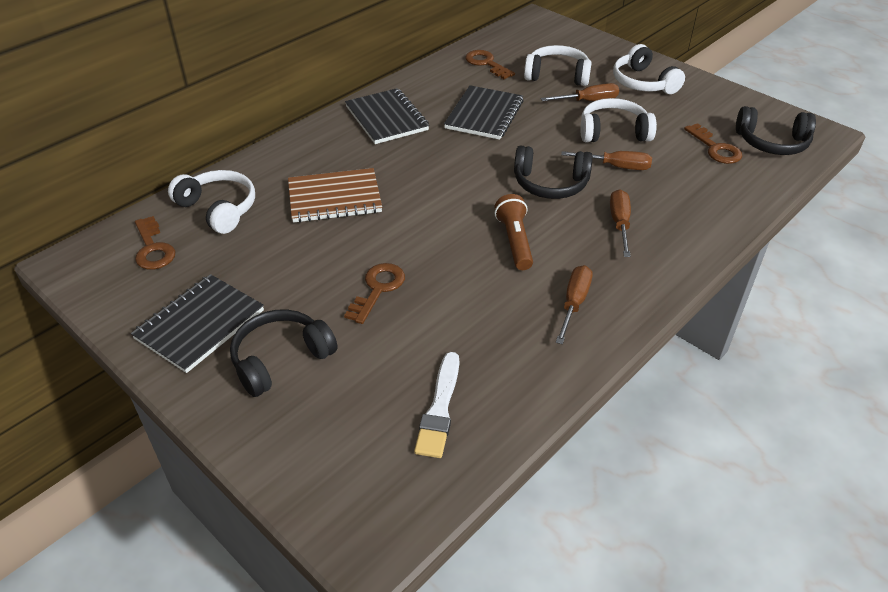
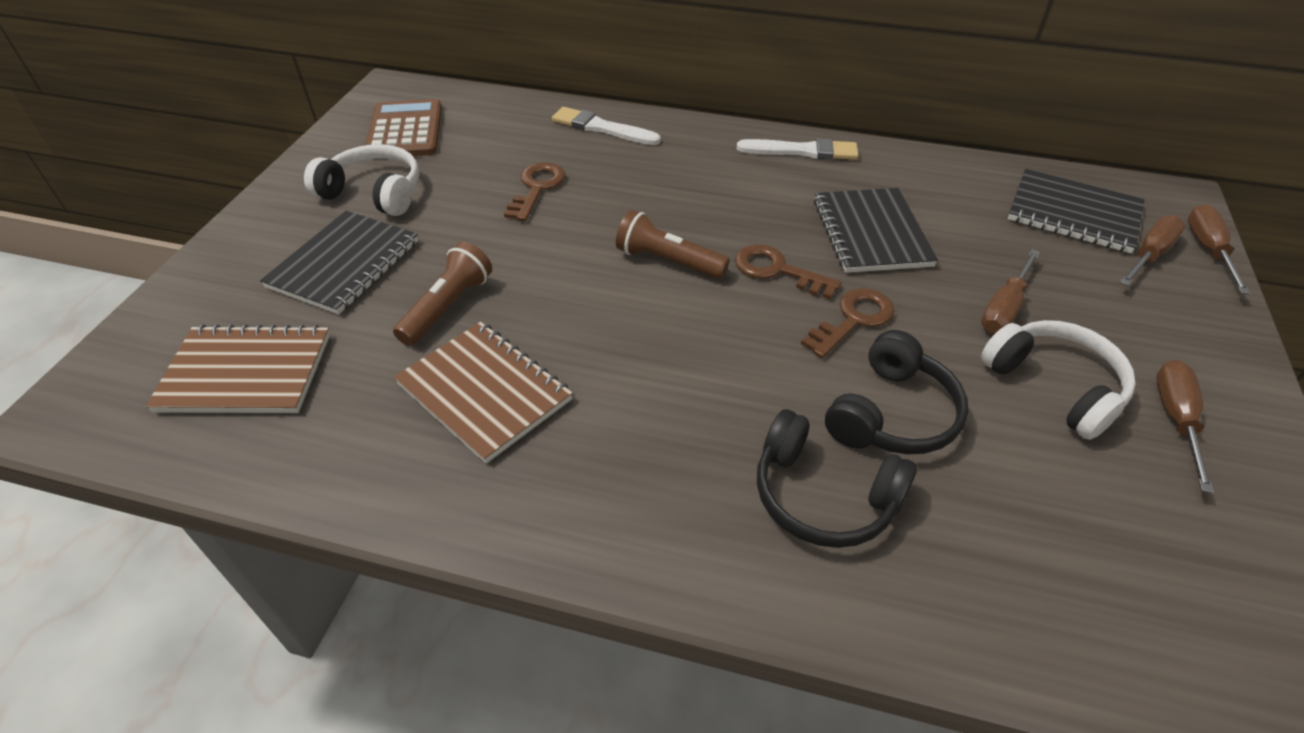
black headphones: 3 -> 2
brown calculator: 0 -> 1
brown flashlight: 1 -> 2
brown key: 4 -> 3
brown notebook: 1 -> 2
white brush: 1 -> 2
white headphones: 4 -> 2

